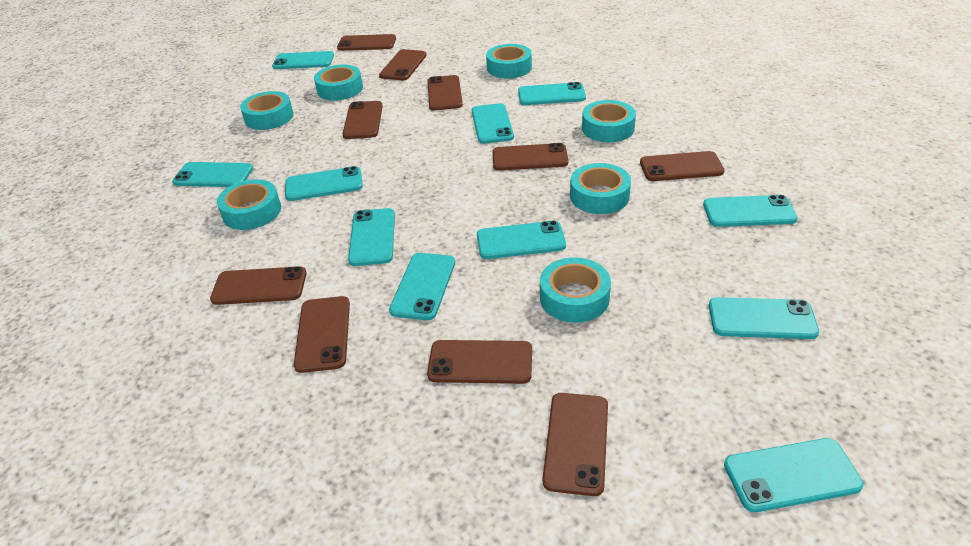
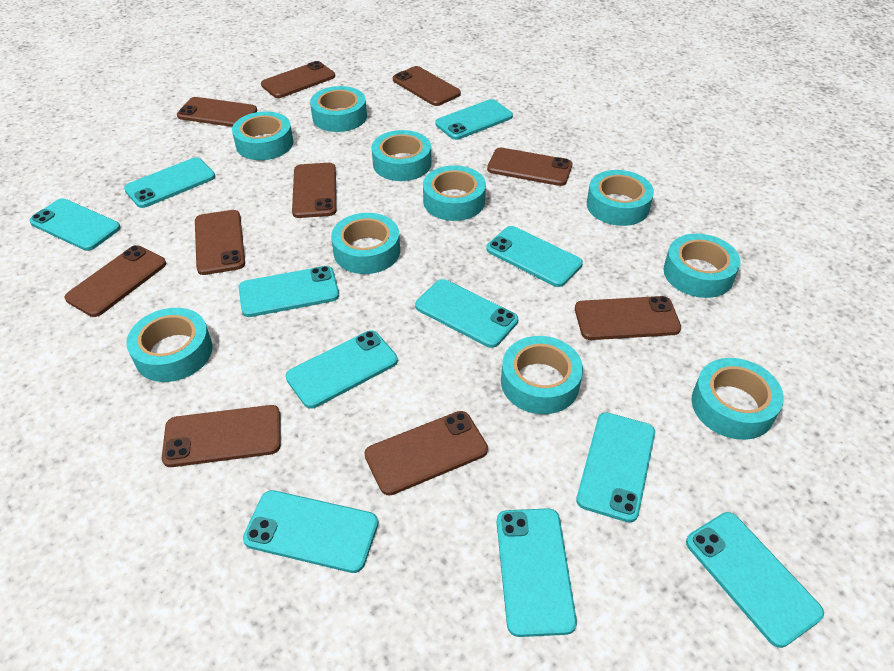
turquoise tape: 7 -> 10

